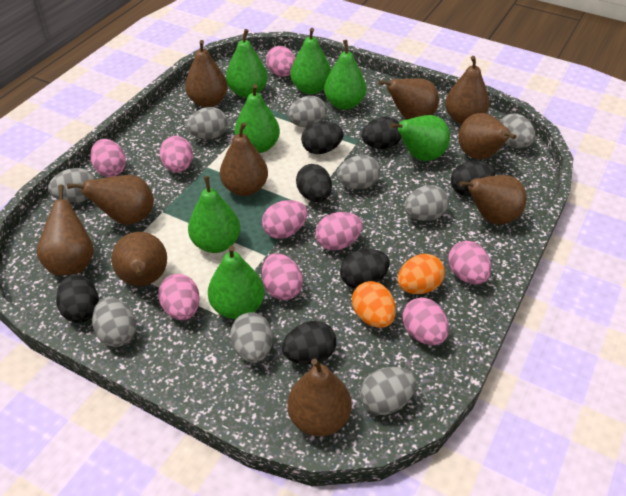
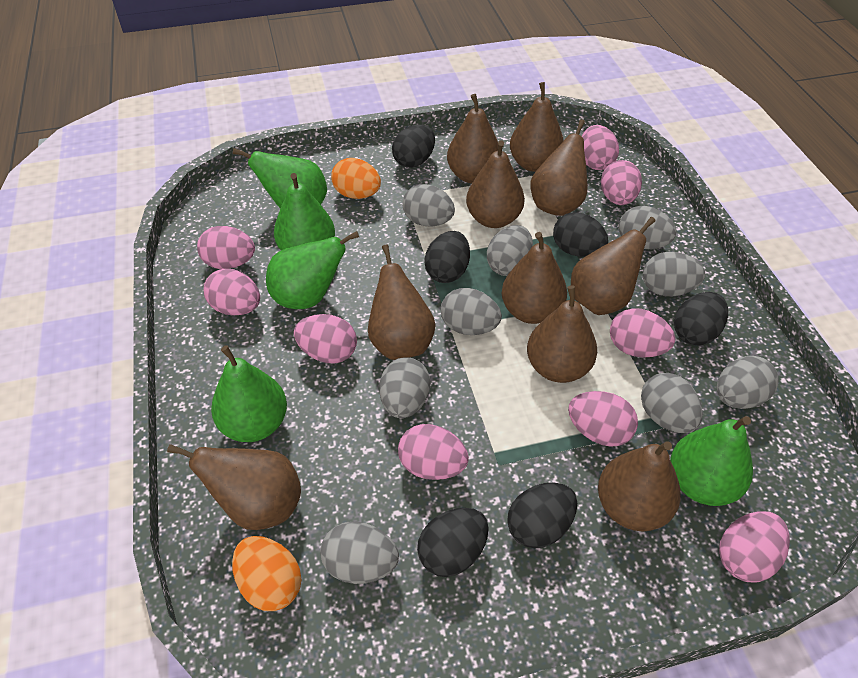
black egg: 7 -> 6
green pear: 7 -> 5

